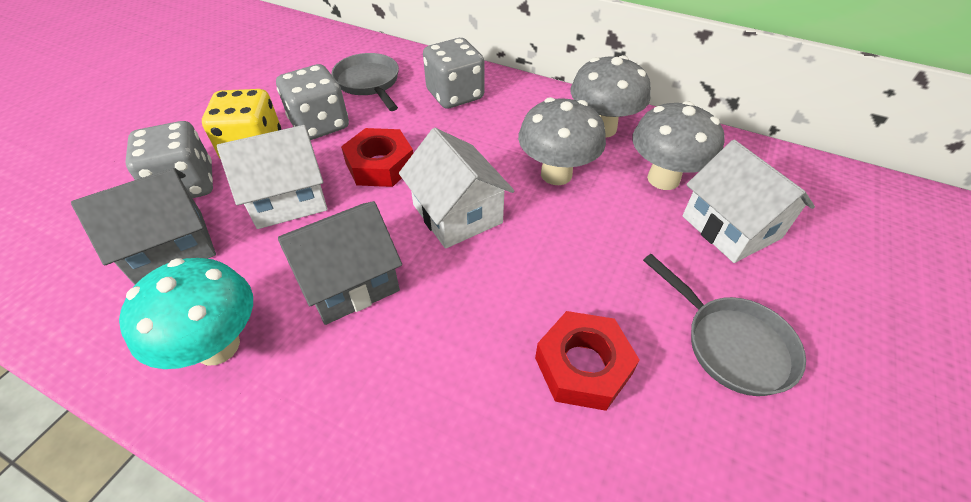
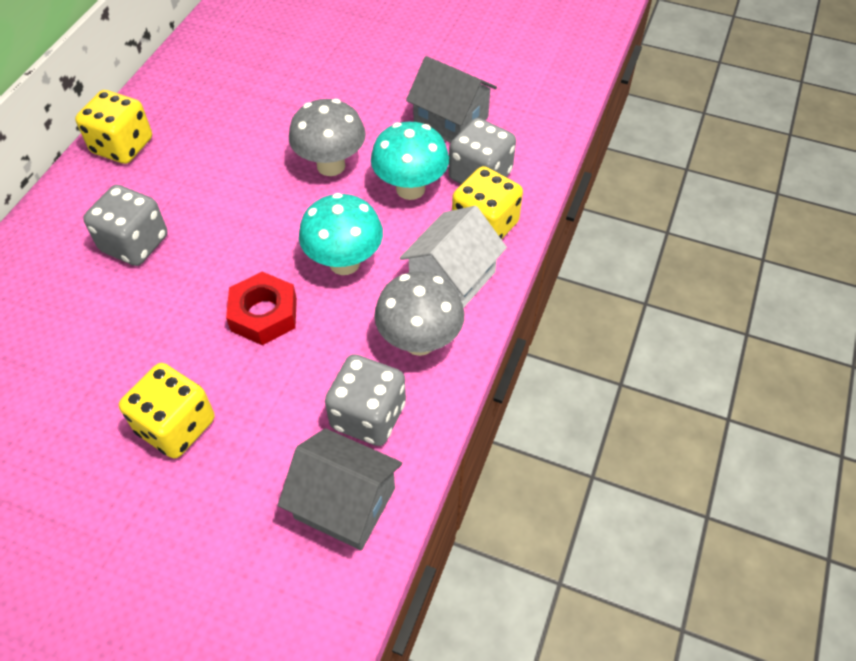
grey mushroom: 3 -> 2
grey pan: 2 -> 0
red nut: 2 -> 1
turquoise mushroom: 1 -> 2
white house: 3 -> 1
yellow dice: 1 -> 3

